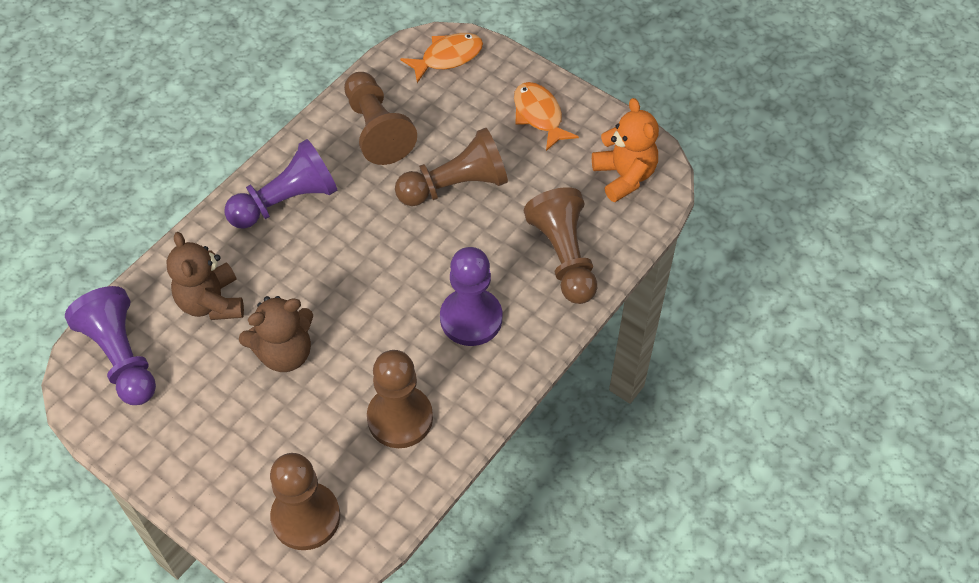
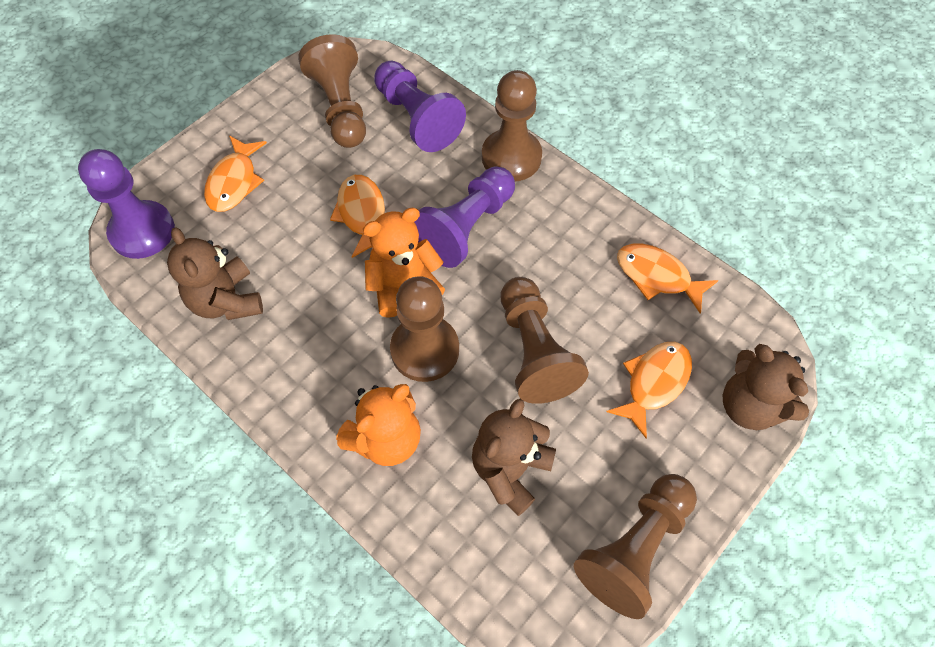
brown teddy bear: 2 -> 3
orange fish: 2 -> 4
orange teddy bear: 1 -> 2

